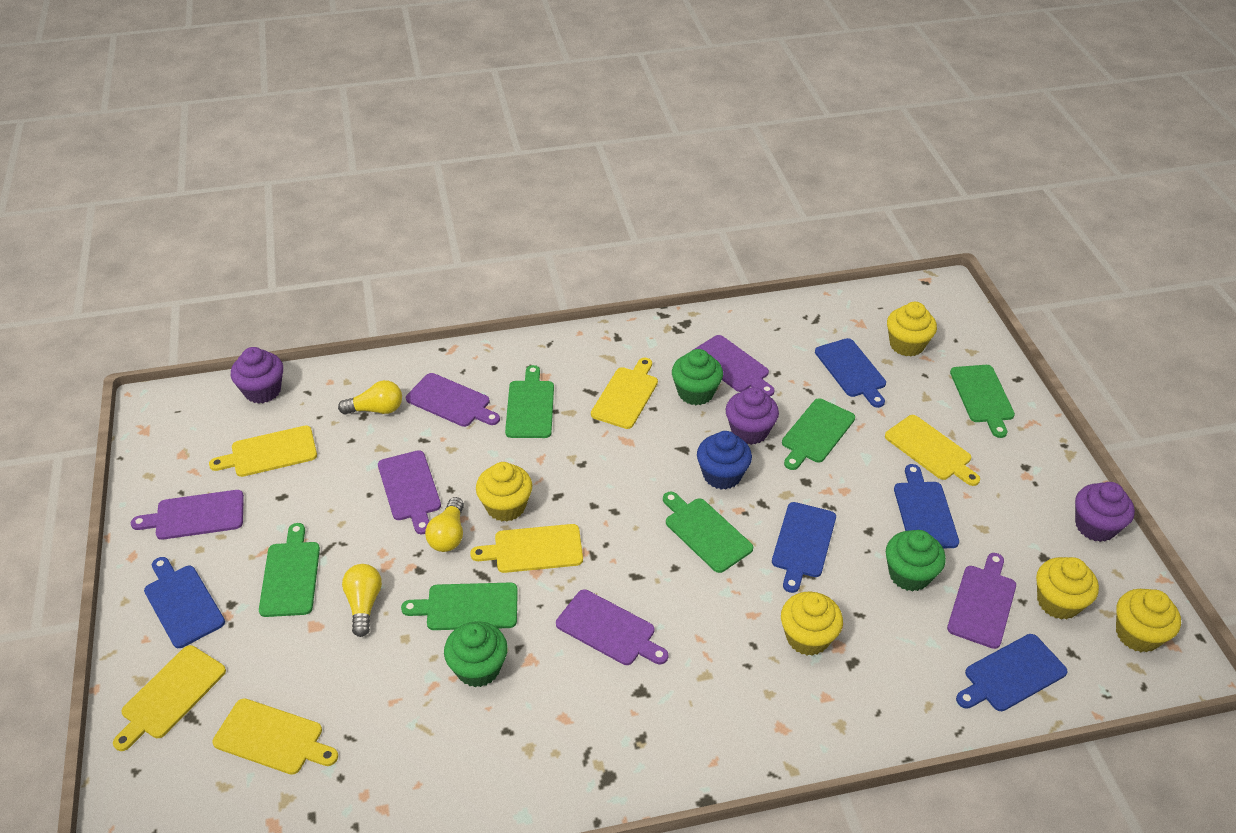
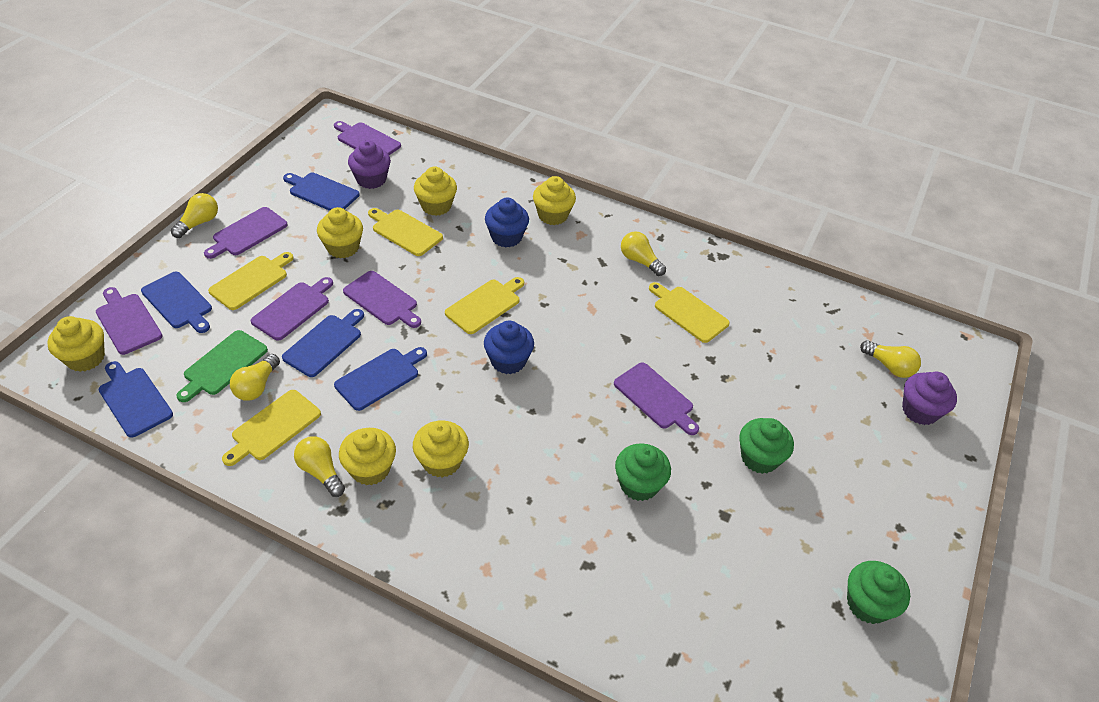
blue cupcake: 1 -> 2
green cutting board: 6 -> 1
purple cupcake: 3 -> 2
yellow cupcake: 5 -> 6
yellow cutting board: 6 -> 5
yellow light bulb: 3 -> 5

